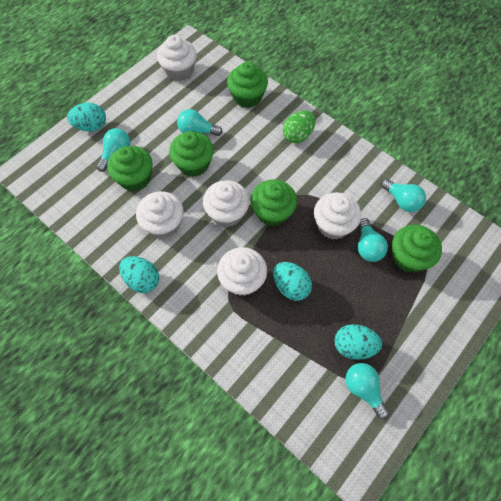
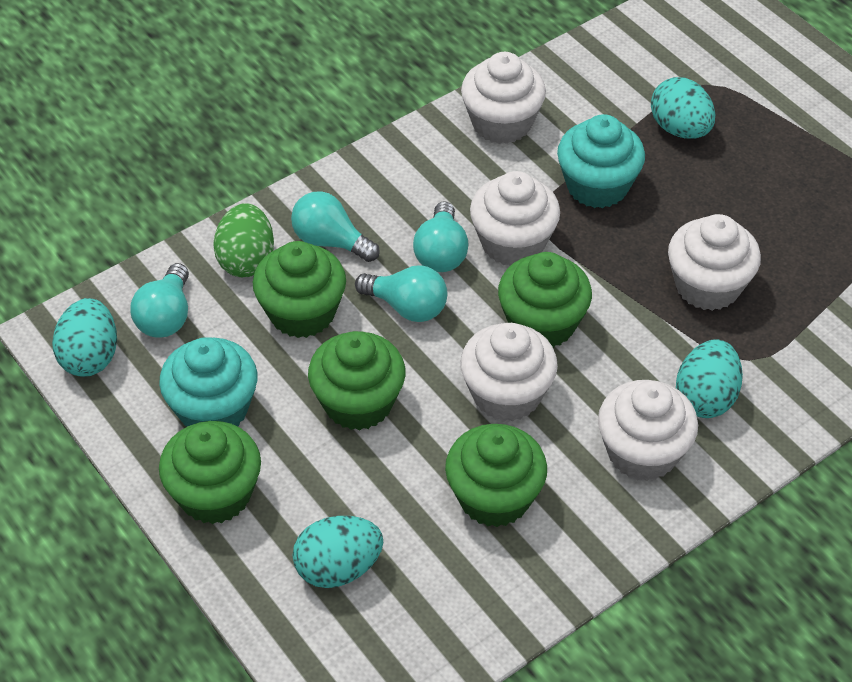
turquoise cupcake: 0 -> 2
turquoise light bulb: 5 -> 4

